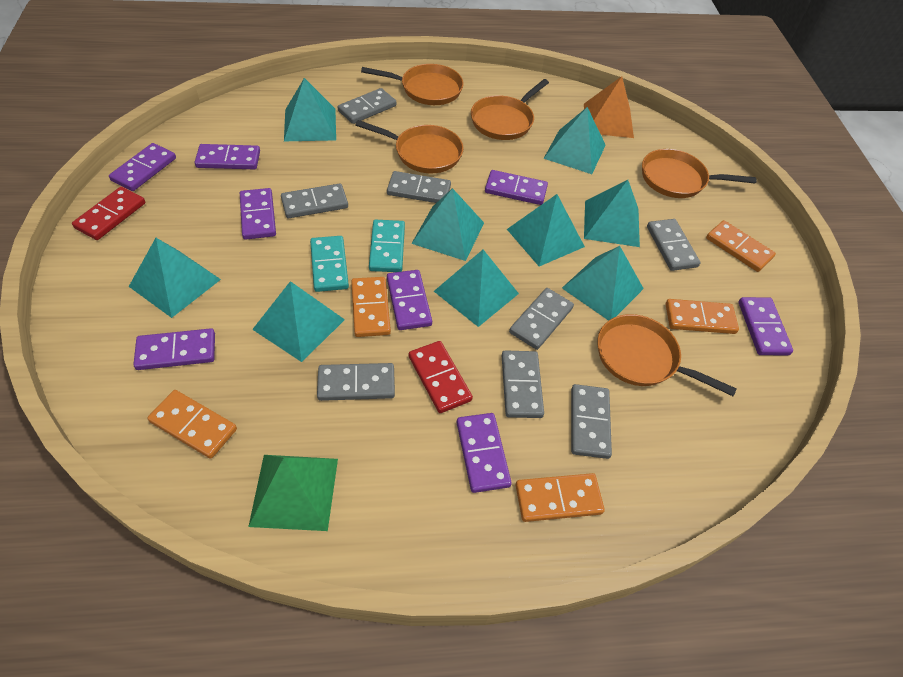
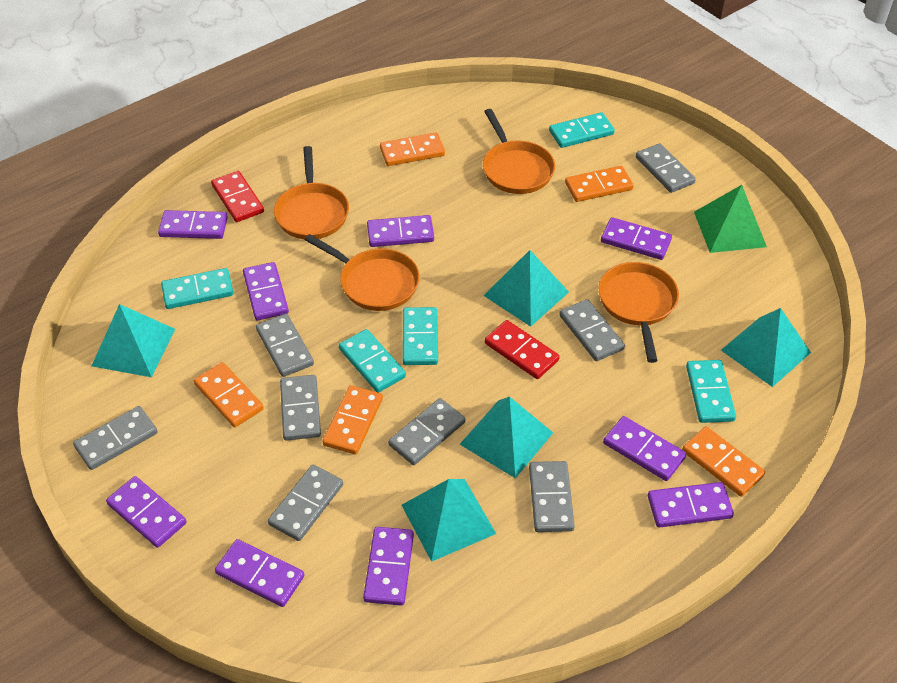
orange pan: 5 -> 4
orange pyramid: 1 -> 0
purple domino: 8 -> 9
turquoise domino: 2 -> 5
turquoise pyramid: 9 -> 5

